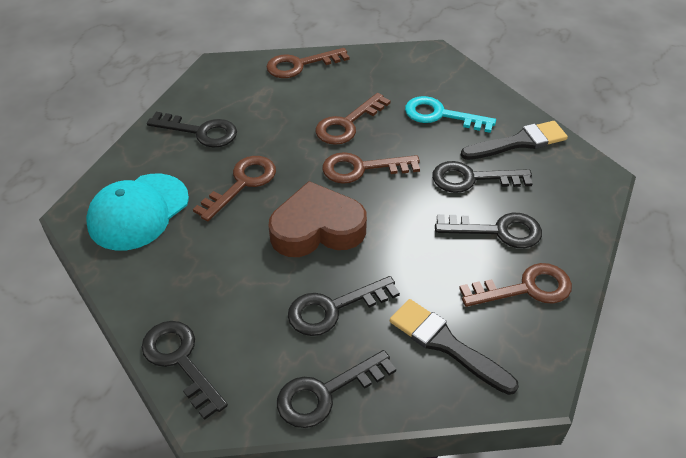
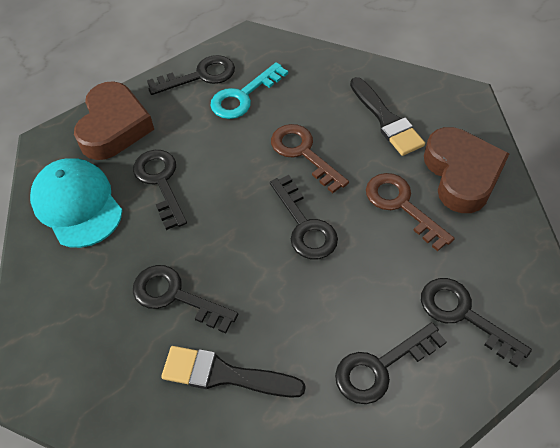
brown heart: 1 -> 2
brown key: 5 -> 2

